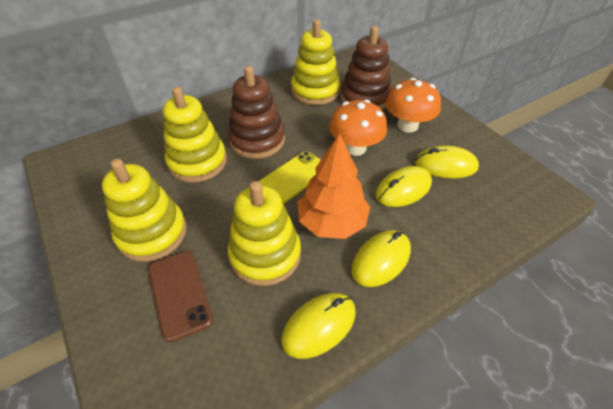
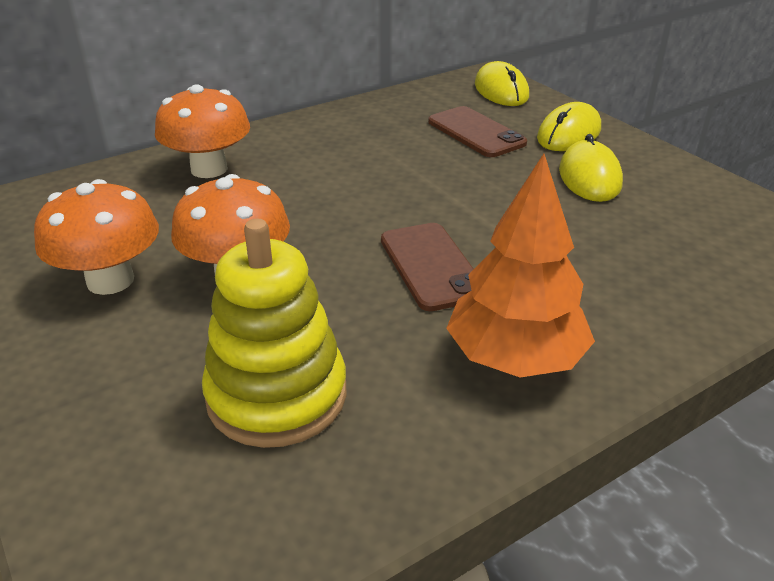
brown phone: 1 -> 2
brown stacking toy: 2 -> 0
orange mushroom: 2 -> 3
yellow mouse: 4 -> 3
yellow phone: 1 -> 0
yellow stacking toy: 4 -> 1

